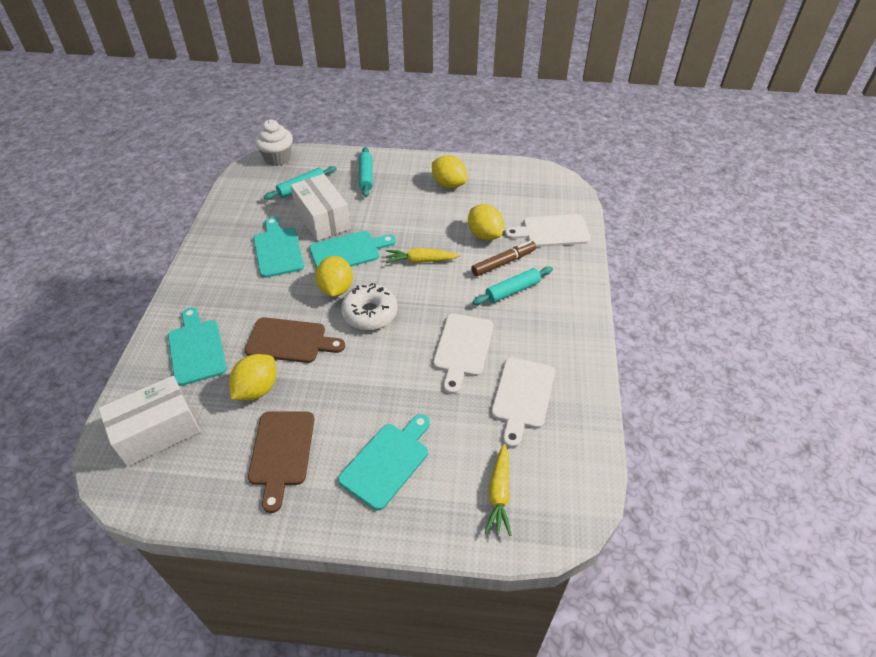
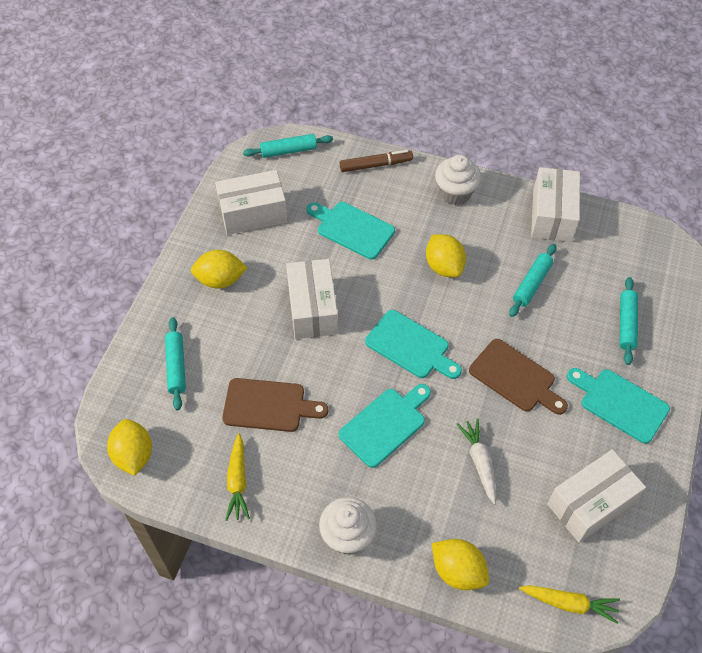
turquoise rolling pin: 3 -> 4
white box: 2 -> 4
white carrot: 0 -> 1
white cupcake: 1 -> 2
white cutting board: 3 -> 0
white donut: 1 -> 0

